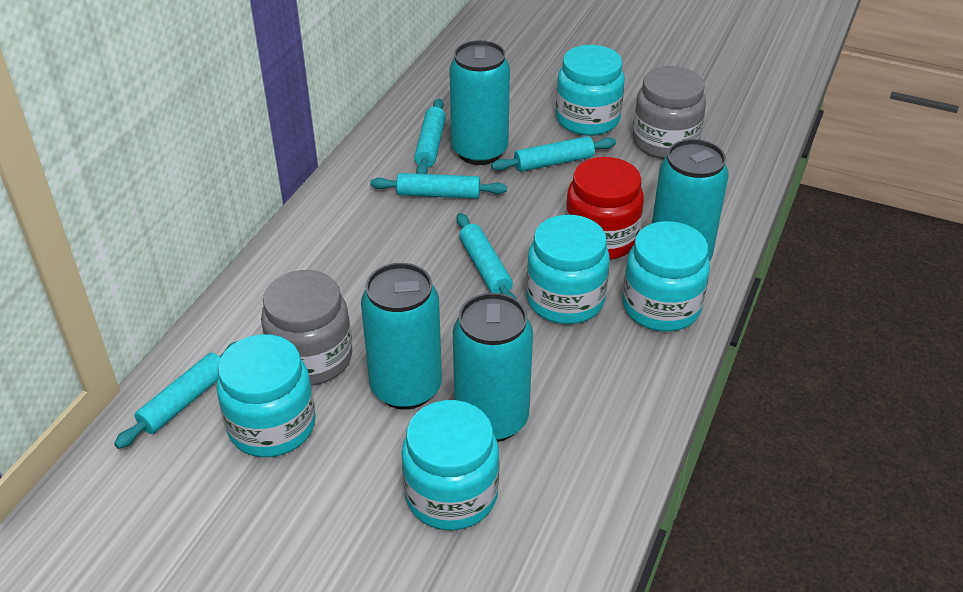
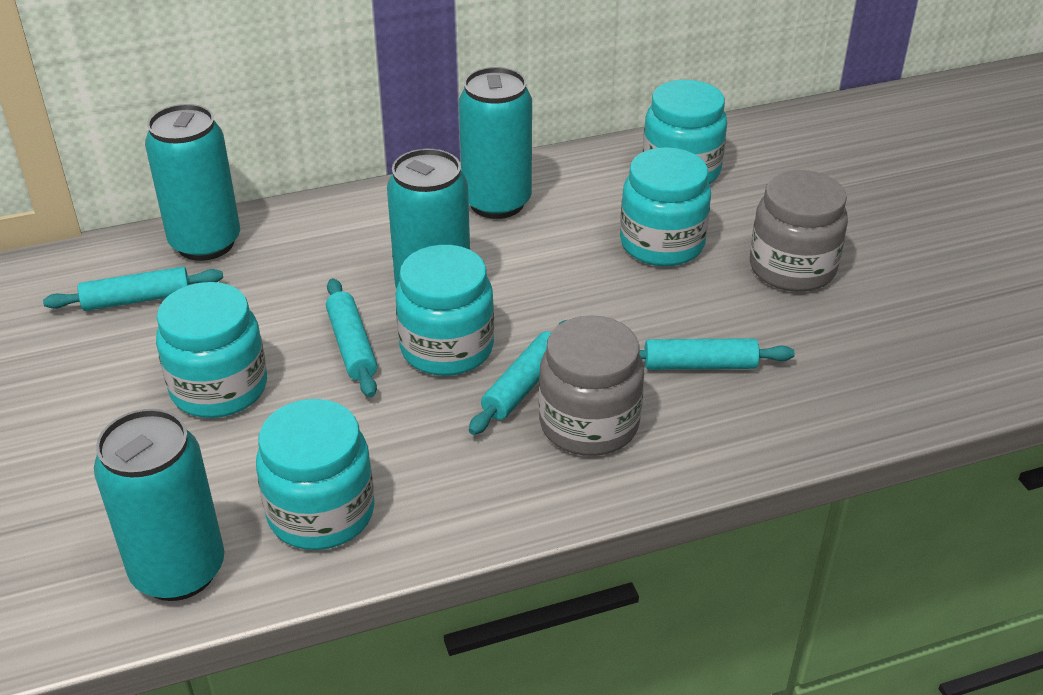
red jar: 1 -> 0
turquoise rolling pin: 5 -> 4

